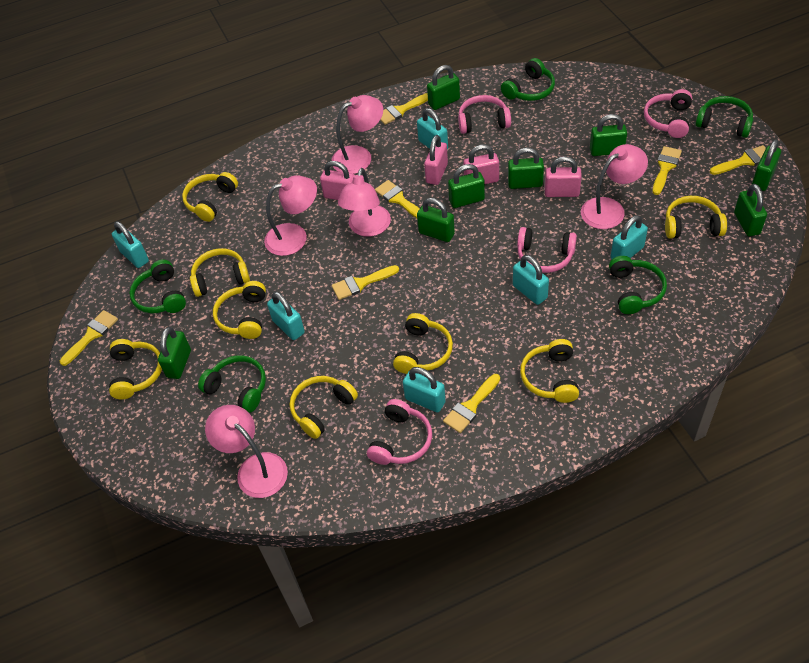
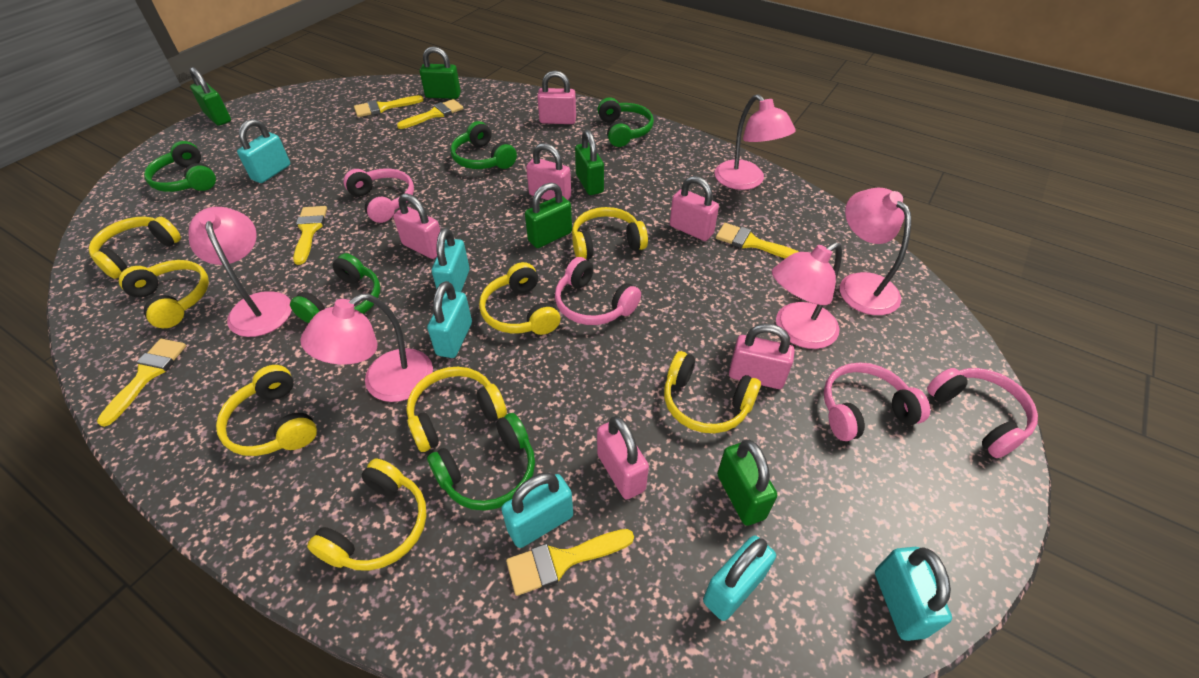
green padlock: 8 -> 5
pink padlock: 4 -> 6
yellow brush: 7 -> 6

